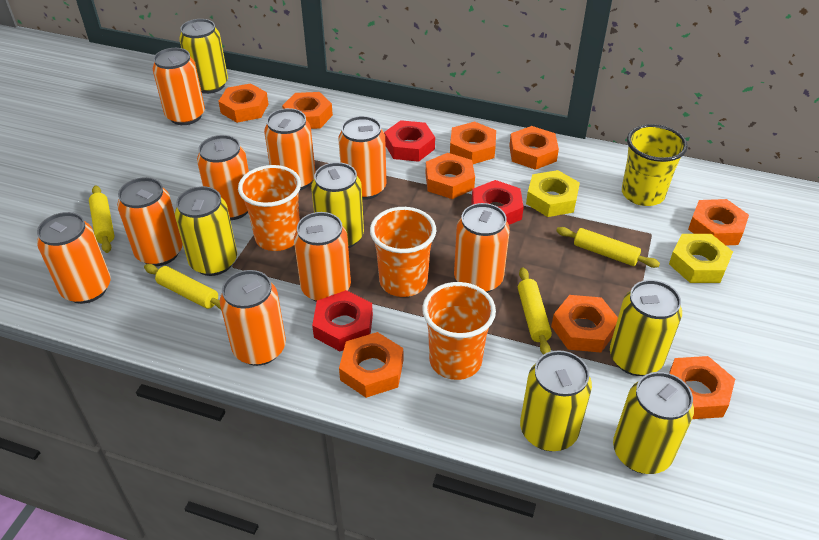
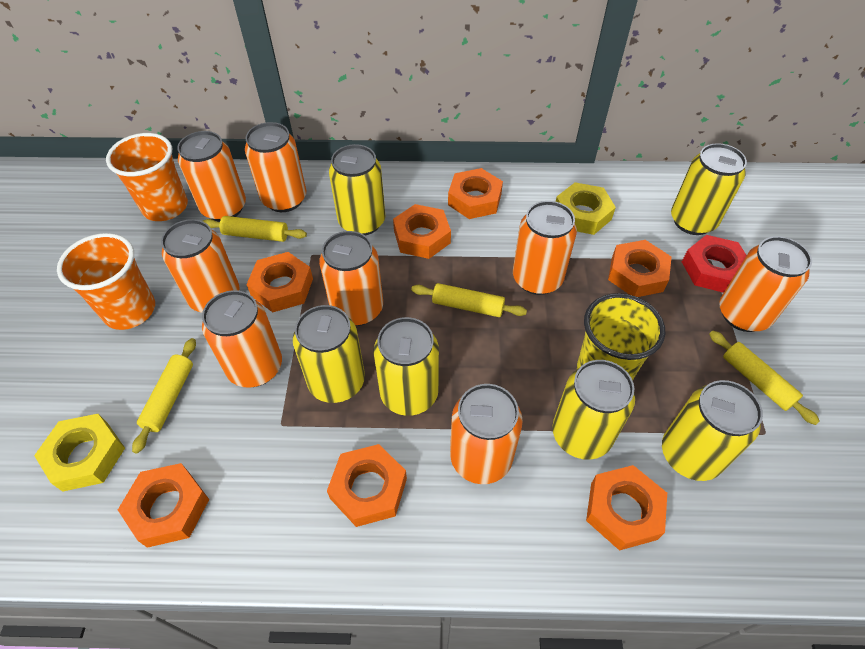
orange can: 9 -> 8
orange cup: 3 -> 2
orange nut: 9 -> 7
red nut: 3 -> 1

